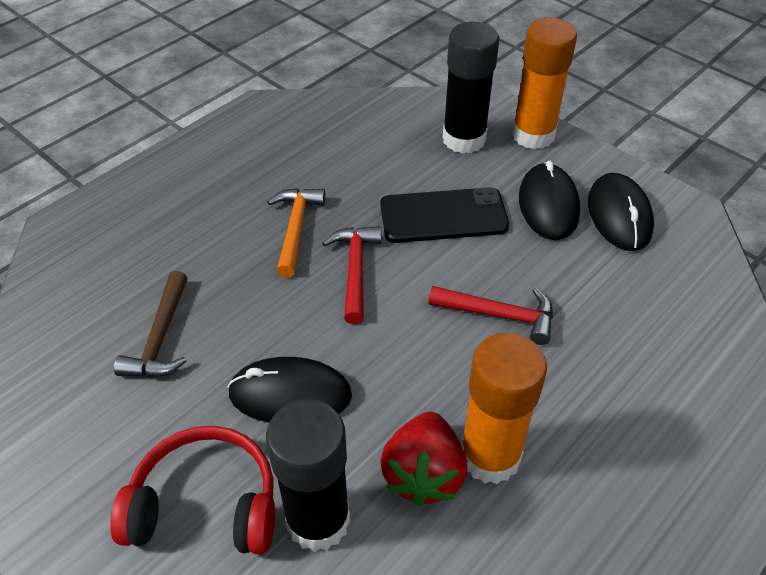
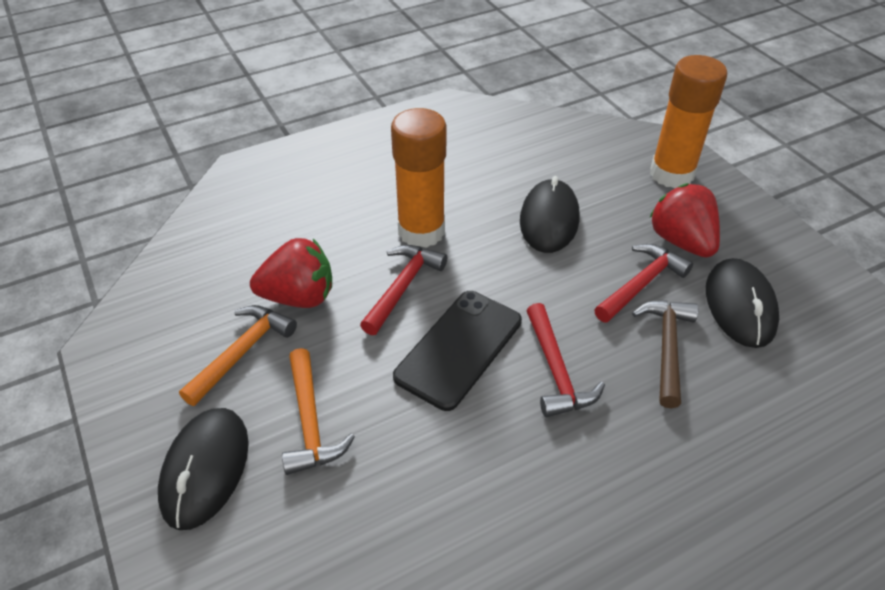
black glue stick: 2 -> 0
orange hammer: 1 -> 2
red hammer: 2 -> 3
red headphones: 1 -> 0
red strawberry: 1 -> 2

